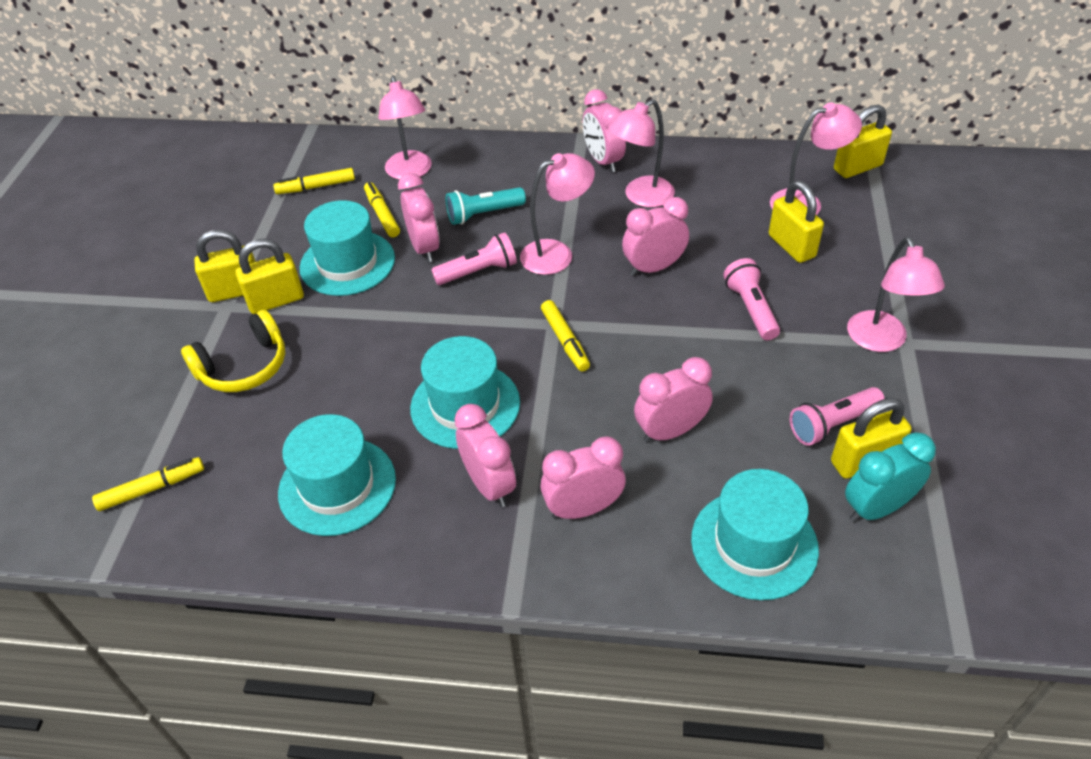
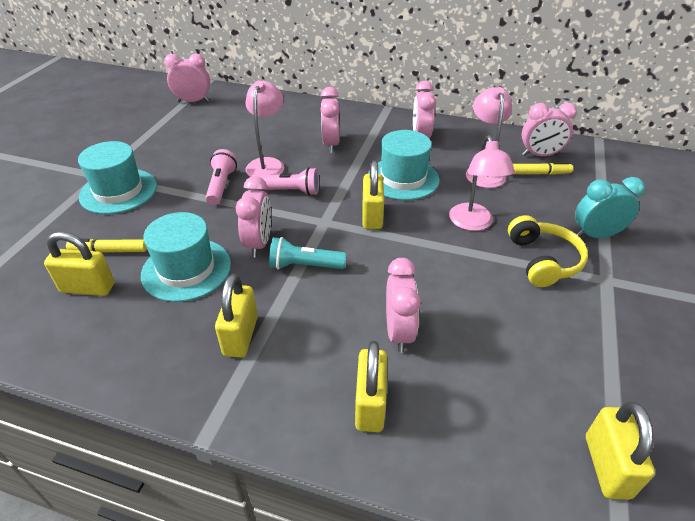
pink flashlight: 3 -> 2
pink lamp: 5 -> 3
turquoise hat: 4 -> 3
yellow marker: 4 -> 2

